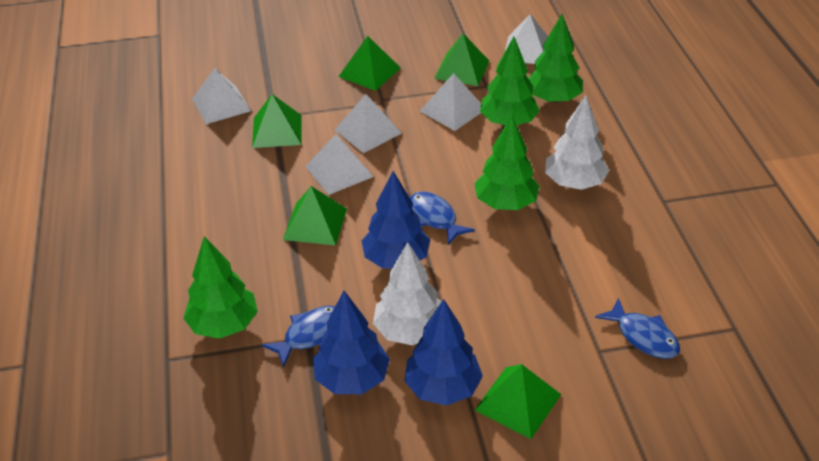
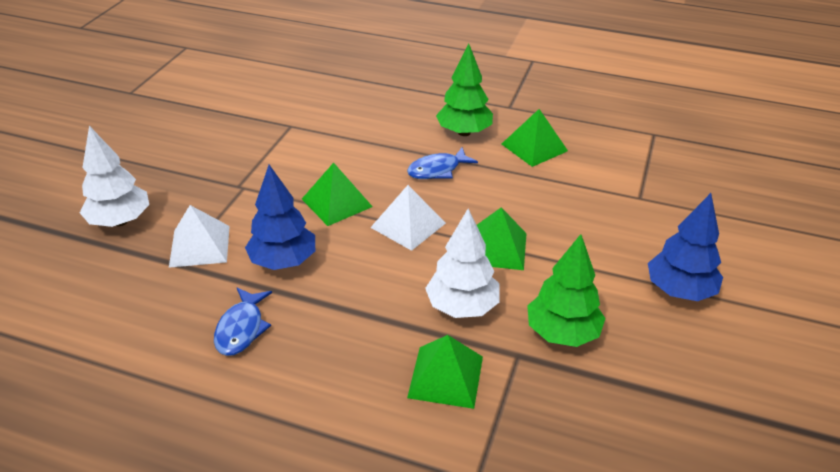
blue fish: 3 -> 2
blue tree: 3 -> 2
green pyramid: 5 -> 4
green tree: 4 -> 2
white pyramid: 5 -> 2

